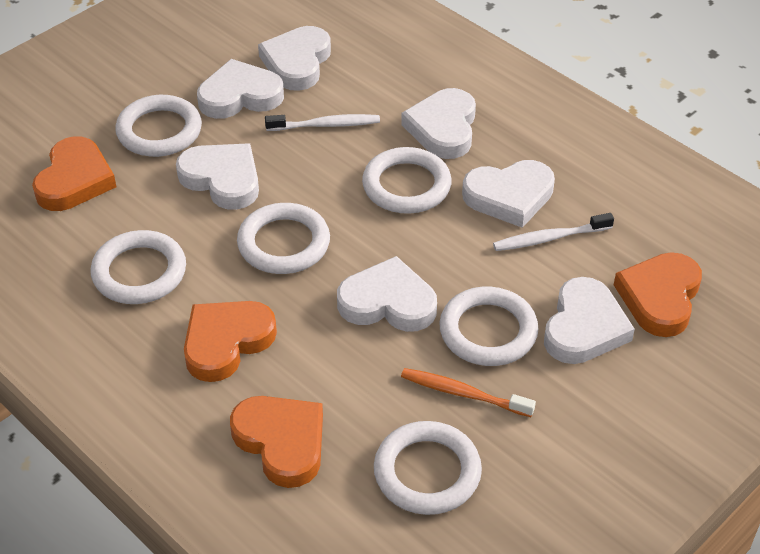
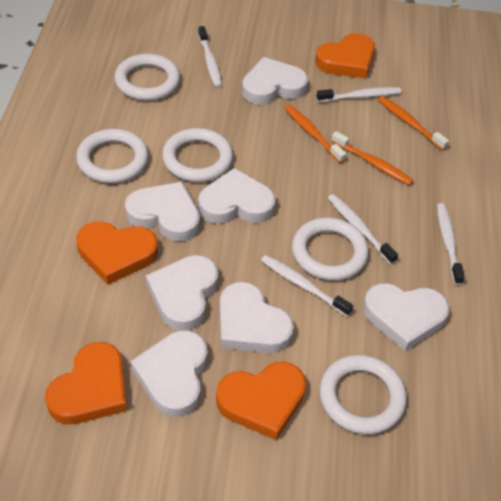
orange toothbrush: 1 -> 3
white ring: 6 -> 5
white toothbrush: 2 -> 5

